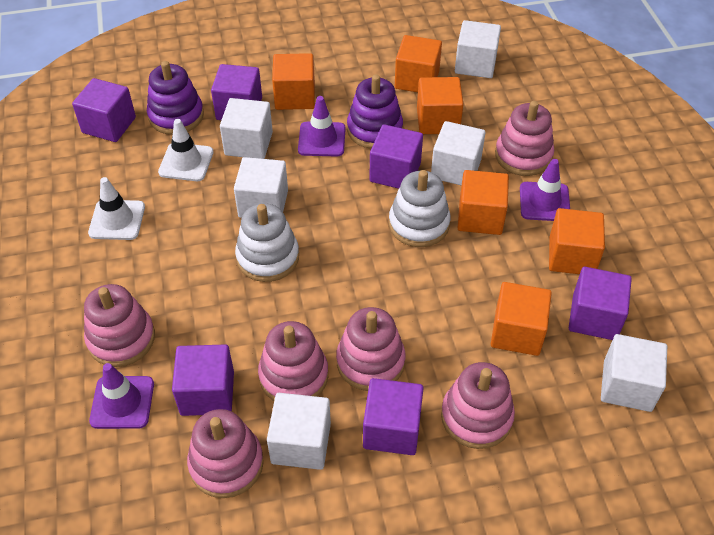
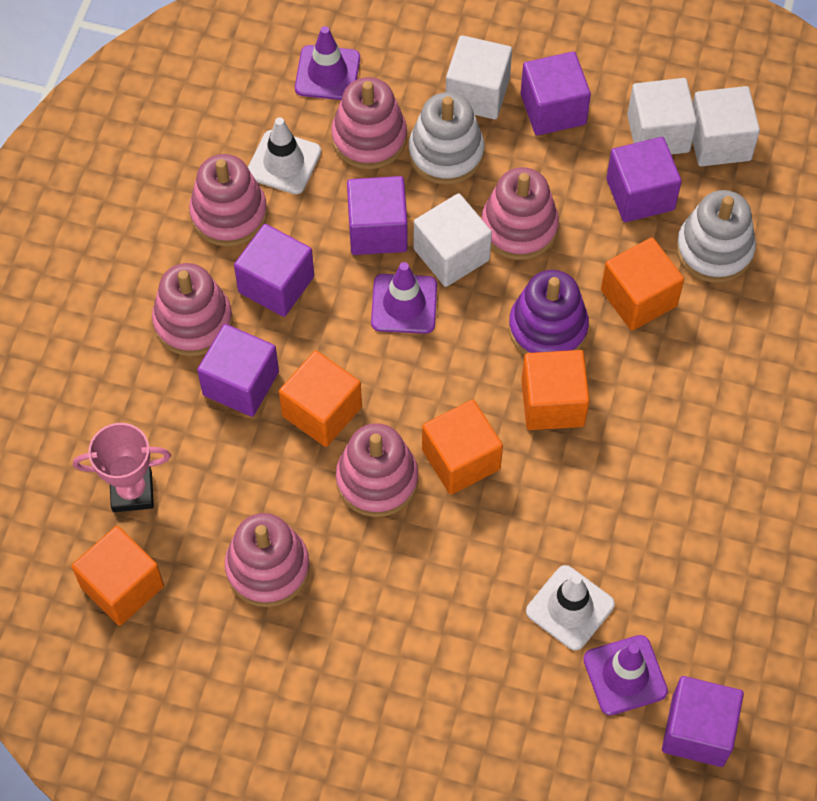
orange cube: 6 -> 5
pink trophy: 0 -> 1
purple stacking toy: 2 -> 1
white cube: 6 -> 4

